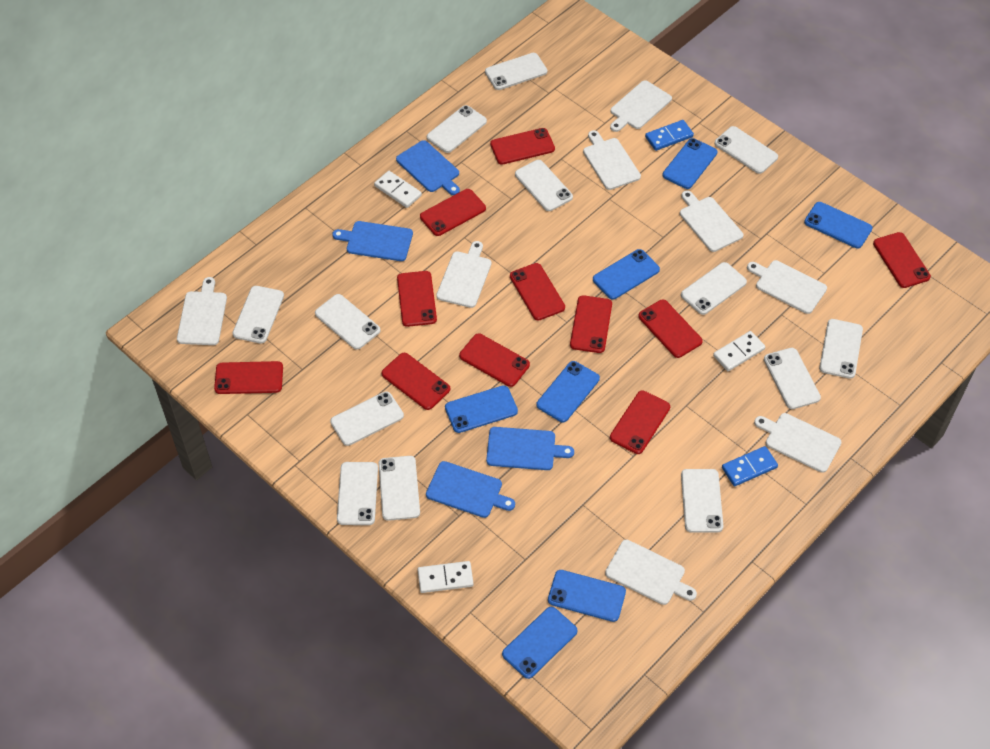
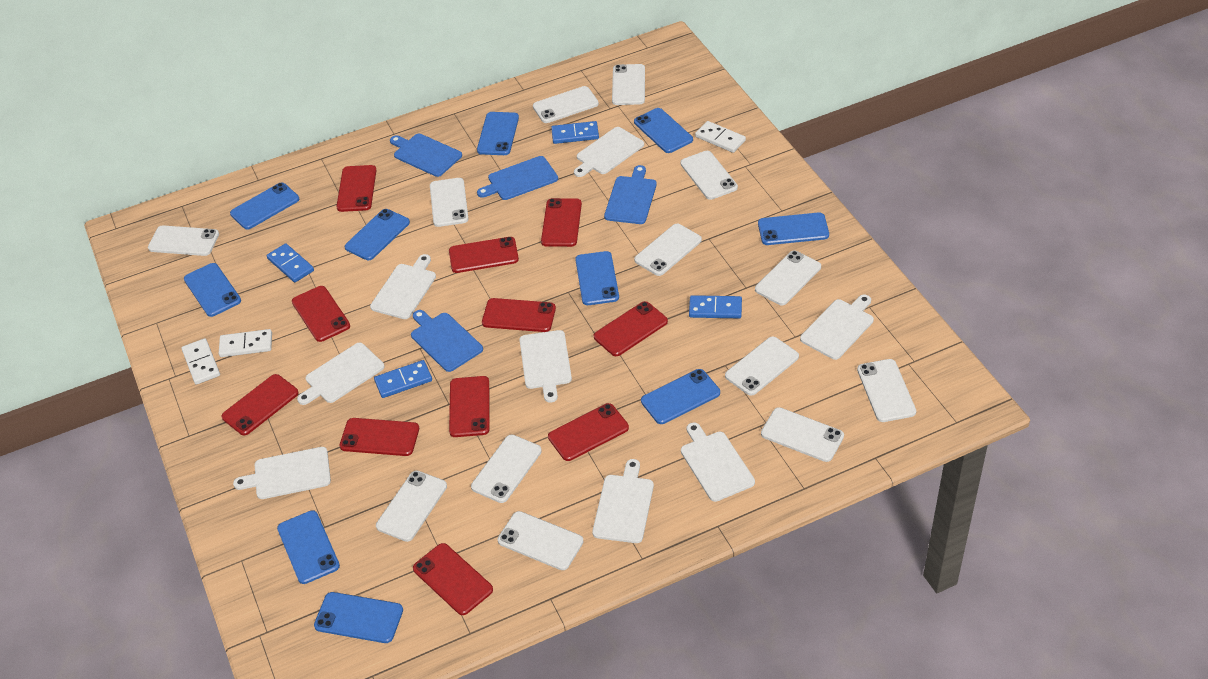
blue domino: 2 -> 4
blue phone: 7 -> 10

